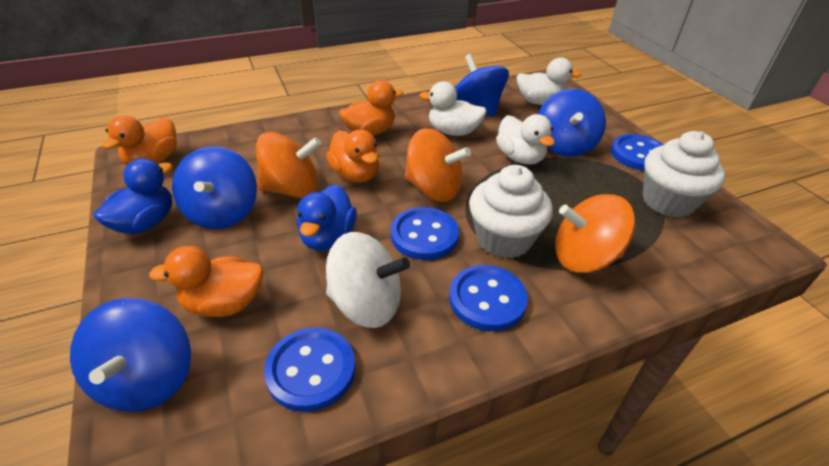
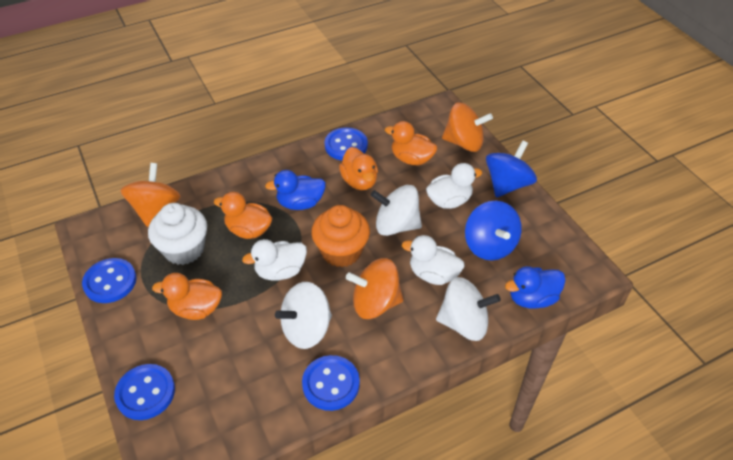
blue spinning top: 4 -> 2
orange cupcake: 0 -> 1
white cupcake: 2 -> 1
white spinning top: 1 -> 3

